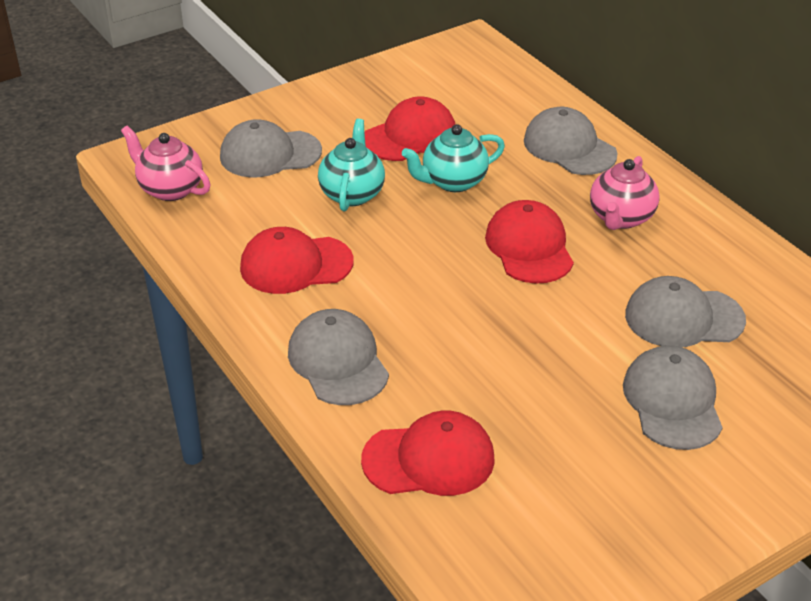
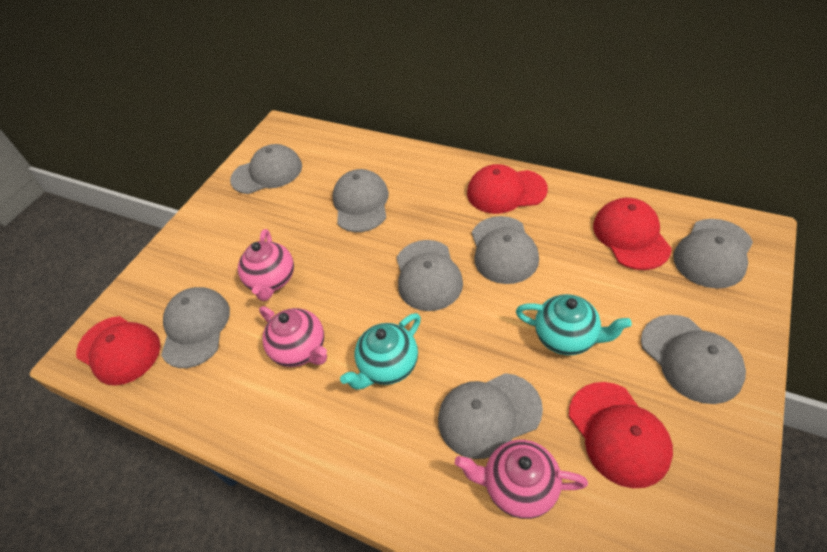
grey cap: 5 -> 8
pink teapot: 2 -> 3

